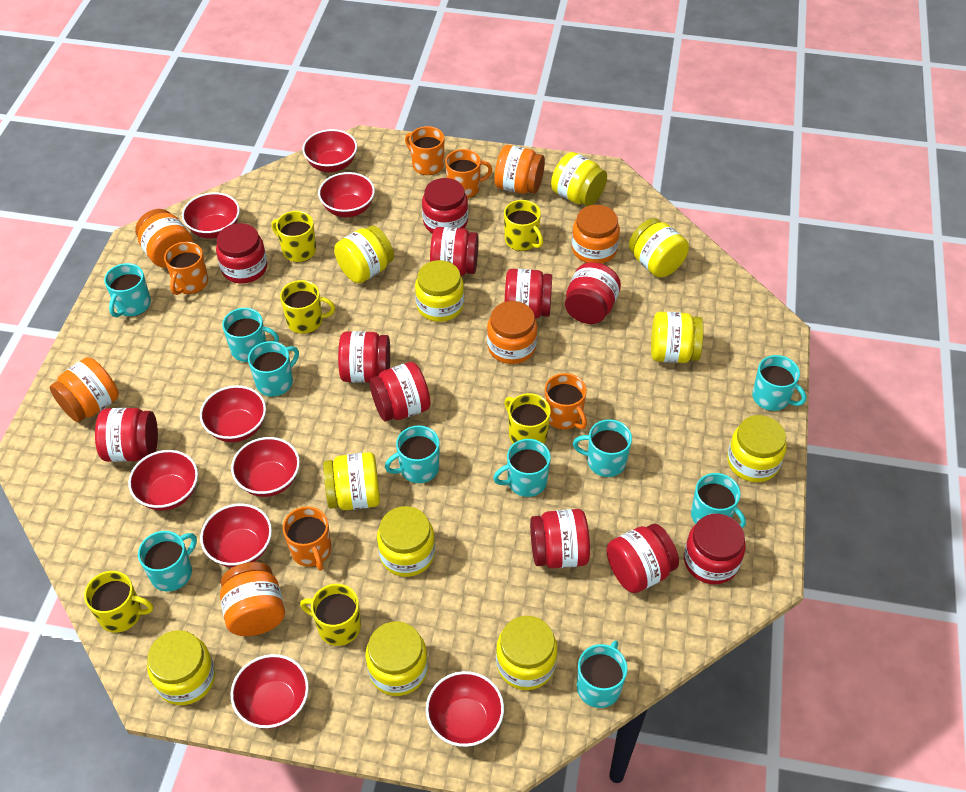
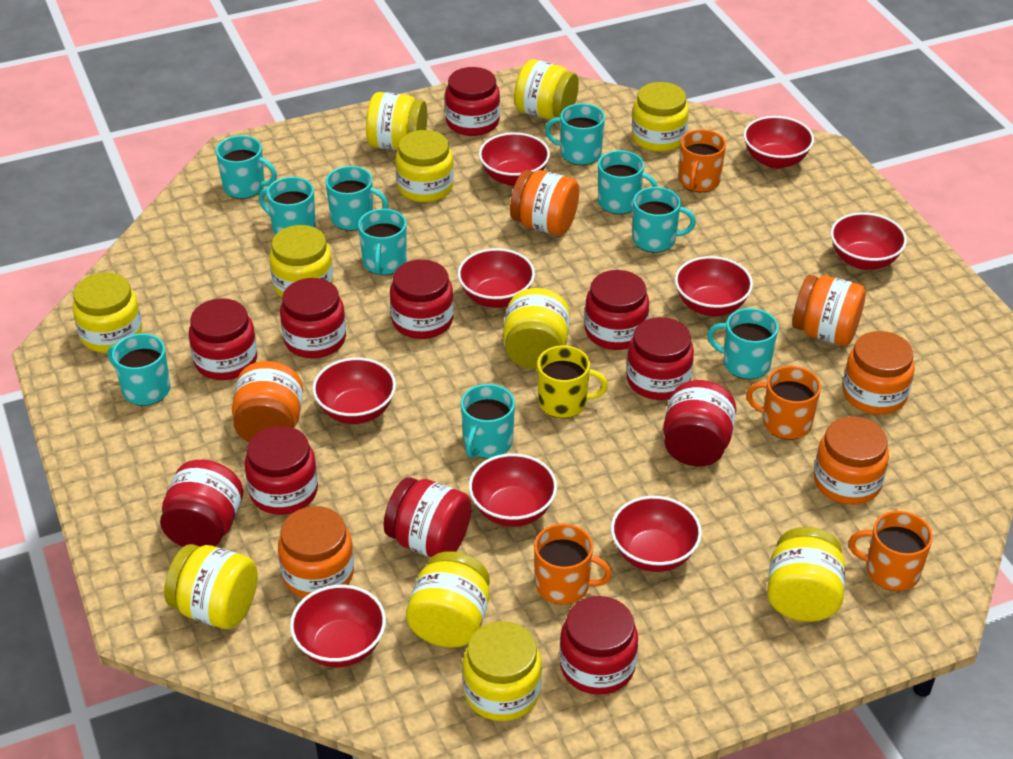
orange mug: 5 -> 4
yellow mug: 6 -> 1

